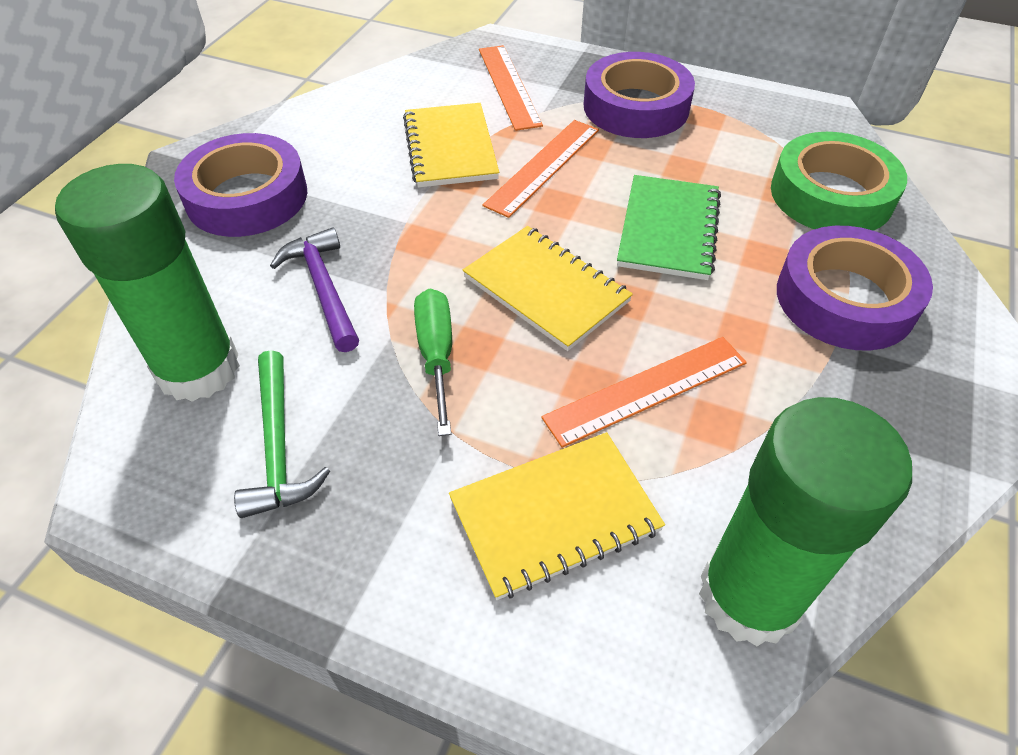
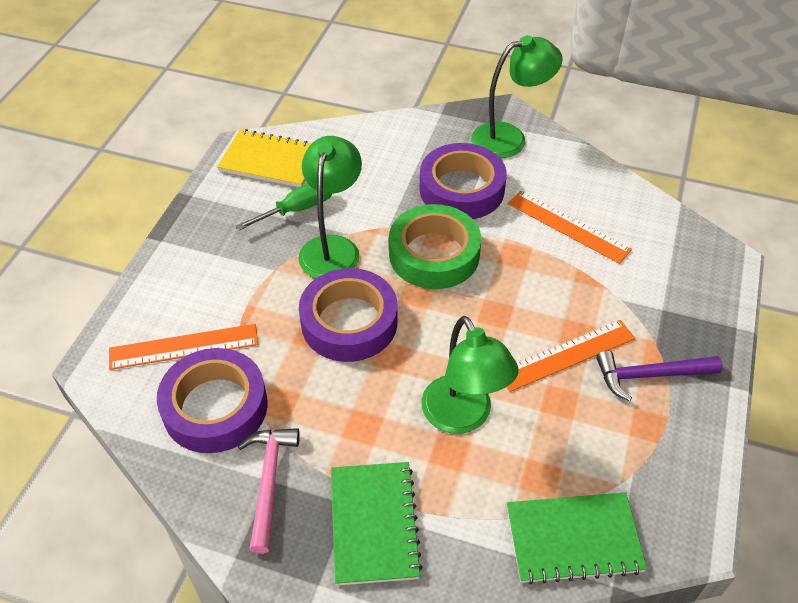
green glue stick: 2 -> 0
green hammer: 1 -> 0
green lamp: 0 -> 3
green notebook: 1 -> 2
pink hammer: 0 -> 1
yellow notebook: 3 -> 1

